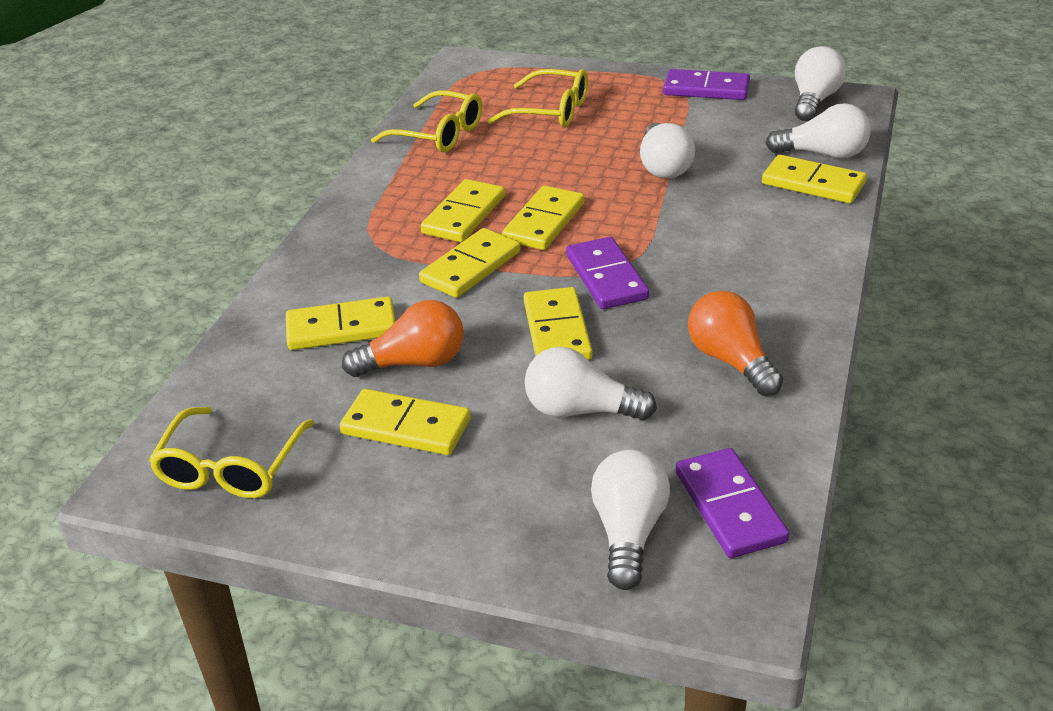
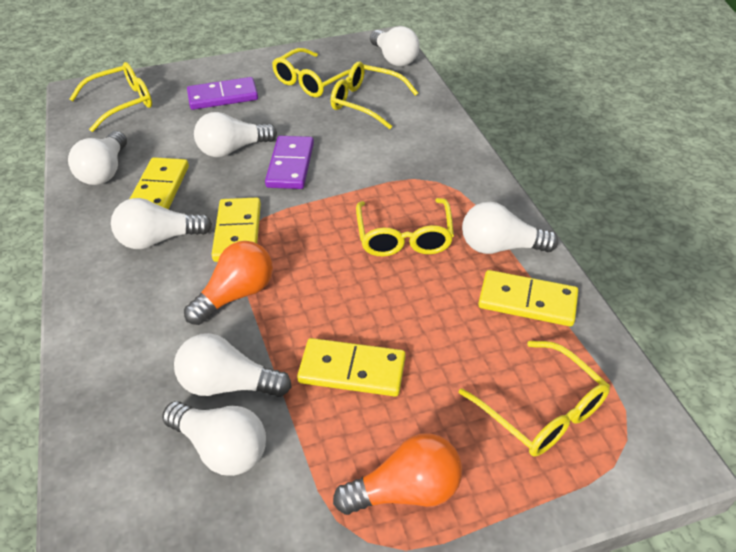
purple domino: 3 -> 2
white light bulb: 5 -> 7
yellow domino: 7 -> 4
yellow glasses: 3 -> 5

